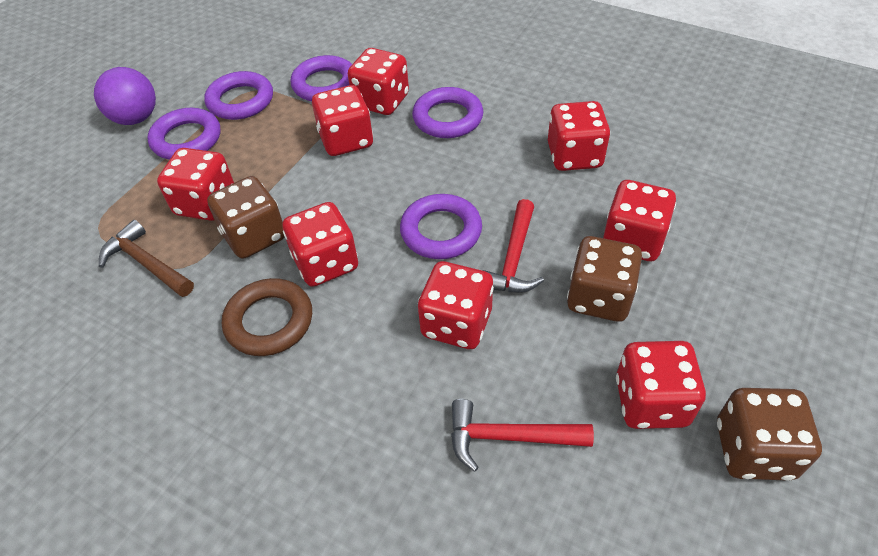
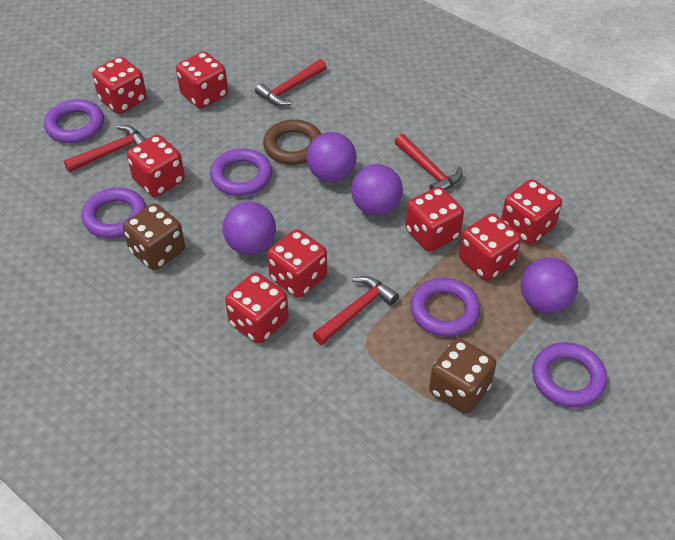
brown dice: 3 -> 2
brown hammer: 1 -> 0
purple ball: 1 -> 4
red hammer: 2 -> 4

